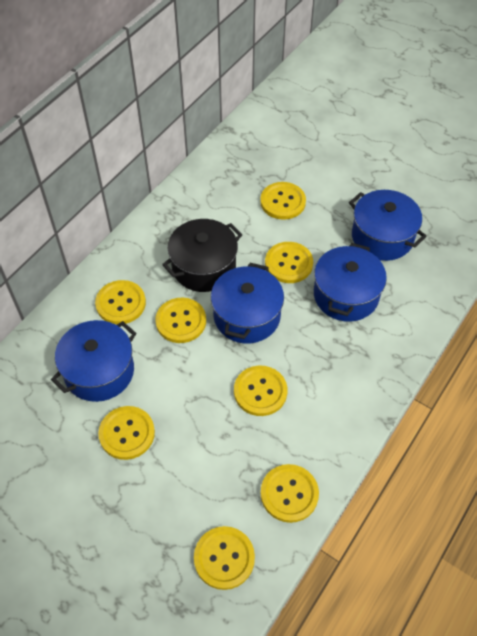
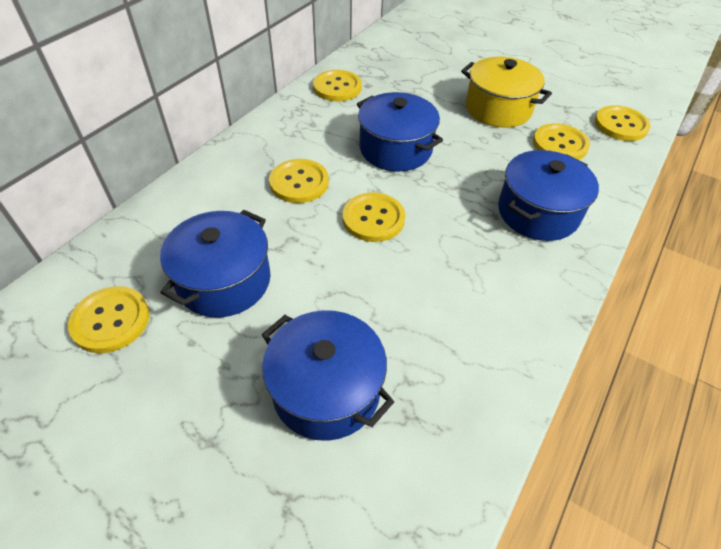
black pot: 1 -> 0
yellow button: 8 -> 6
yellow pot: 0 -> 1

